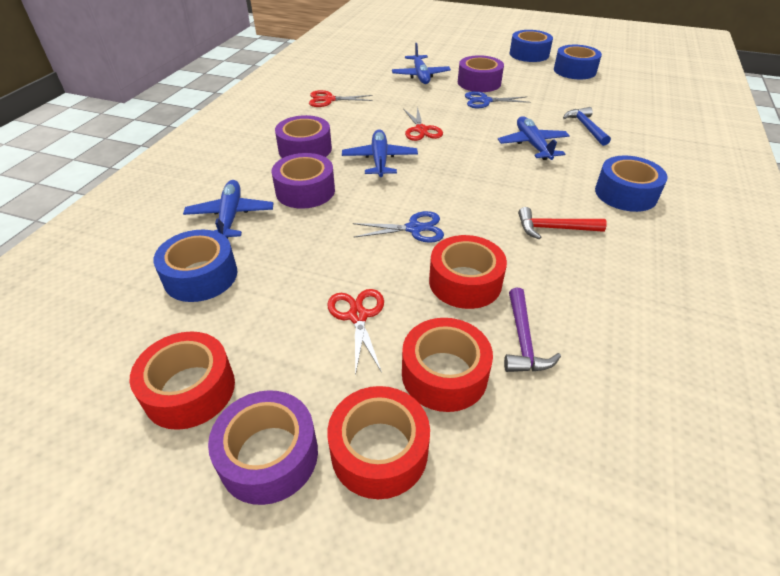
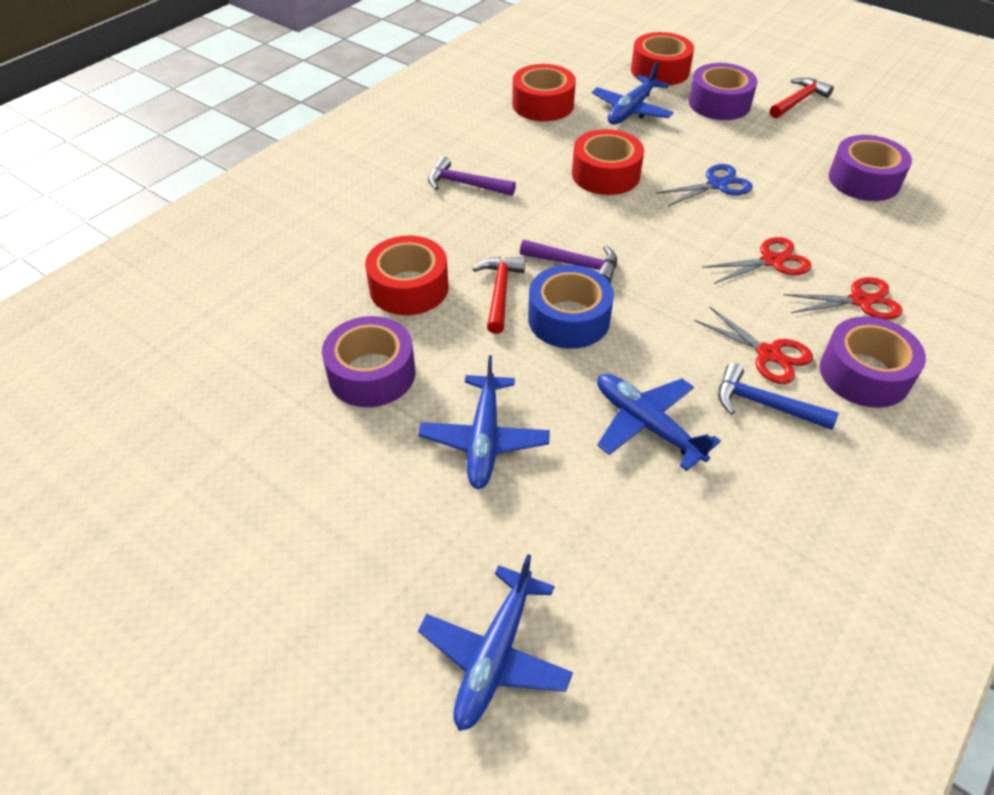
blue scissors: 2 -> 1
blue tape: 4 -> 1
purple hammer: 1 -> 2
red hammer: 1 -> 2

